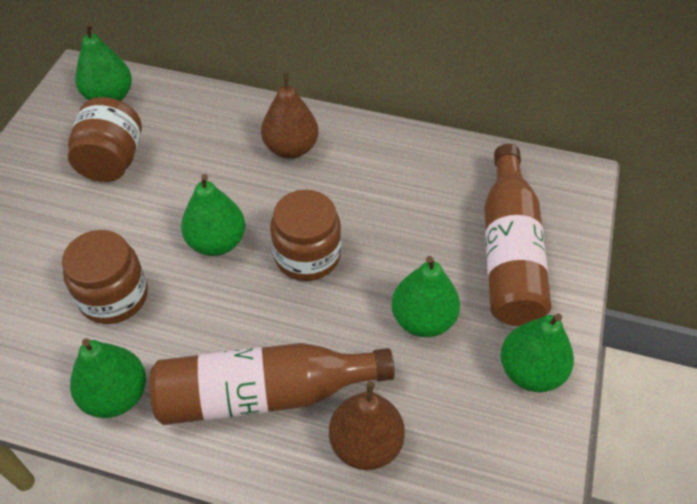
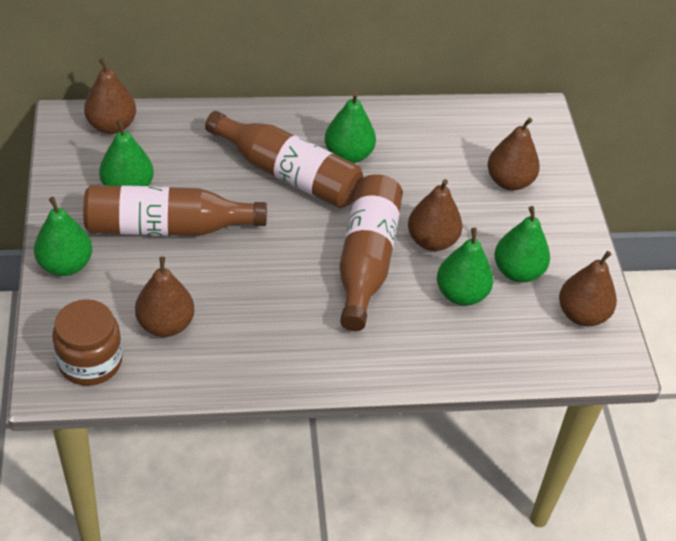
brown bottle: 2 -> 3
brown jar: 3 -> 1
brown pear: 2 -> 5

